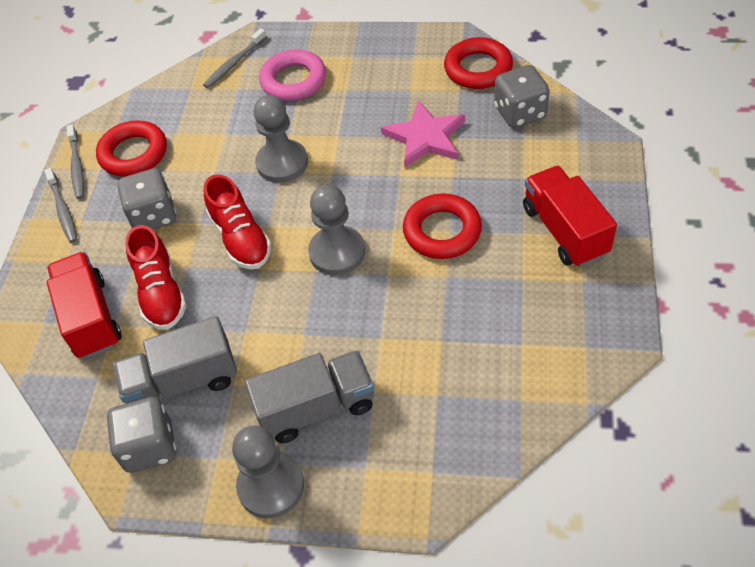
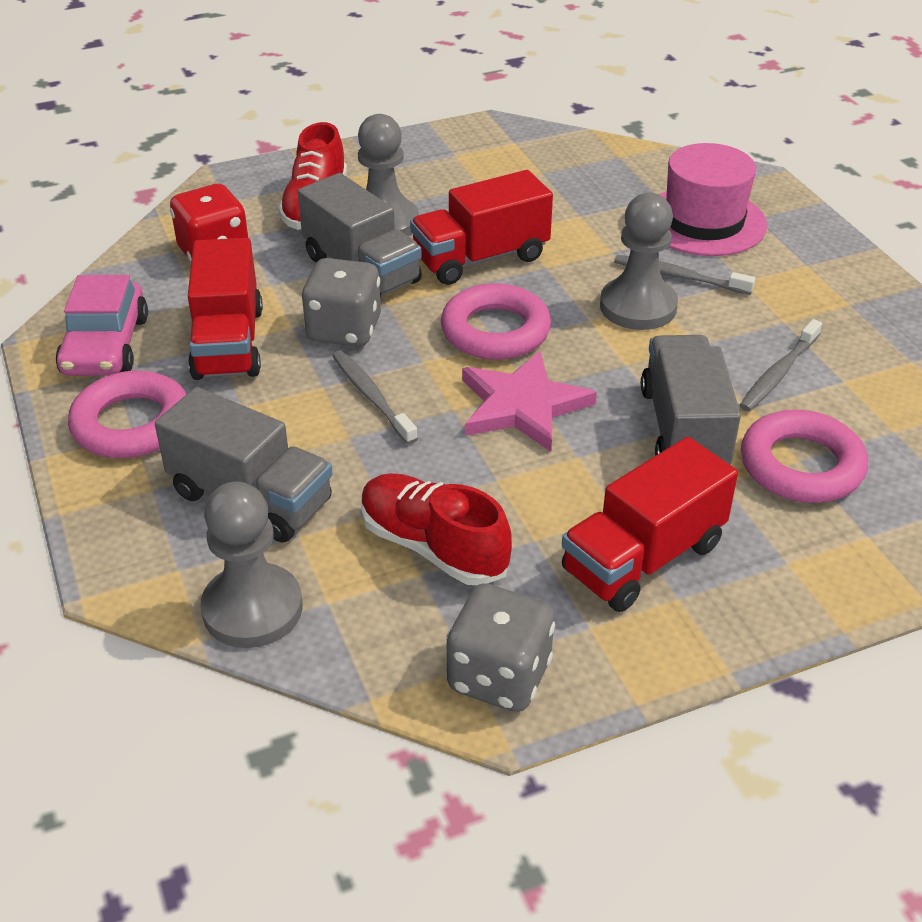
grey dice: 3 -> 2
grey truck: 2 -> 3
pink car: 0 -> 1
pink hat: 0 -> 1
pink ring: 1 -> 3
red dice: 0 -> 1
red ring: 3 -> 0
red truck: 2 -> 3

